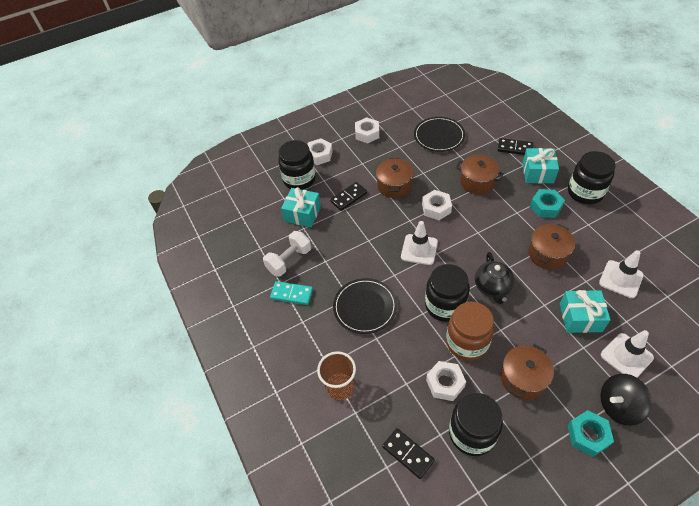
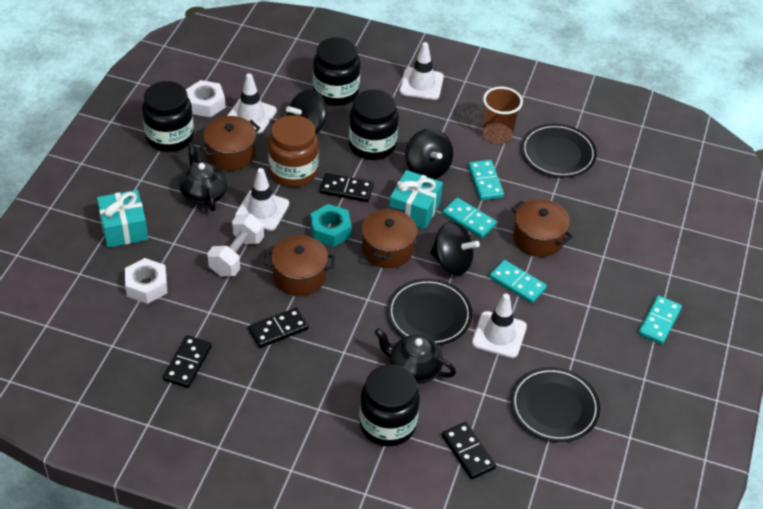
black domino: 3 -> 4
black plate: 2 -> 3
black spinning top: 1 -> 3
black teapot: 1 -> 2
turquoise domino: 1 -> 4
turquoise gift: 3 -> 2
turquoise nut: 2 -> 1
white nut: 4 -> 2
white traffic cone: 3 -> 4

